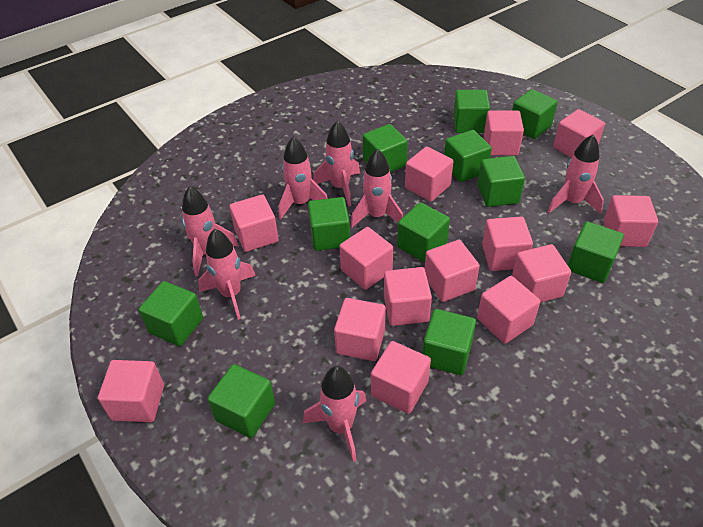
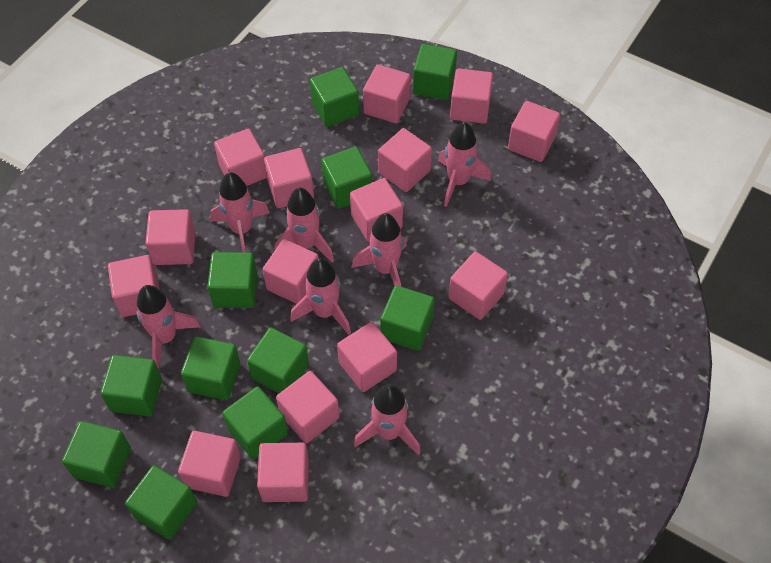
pink cube: 14 -> 15

